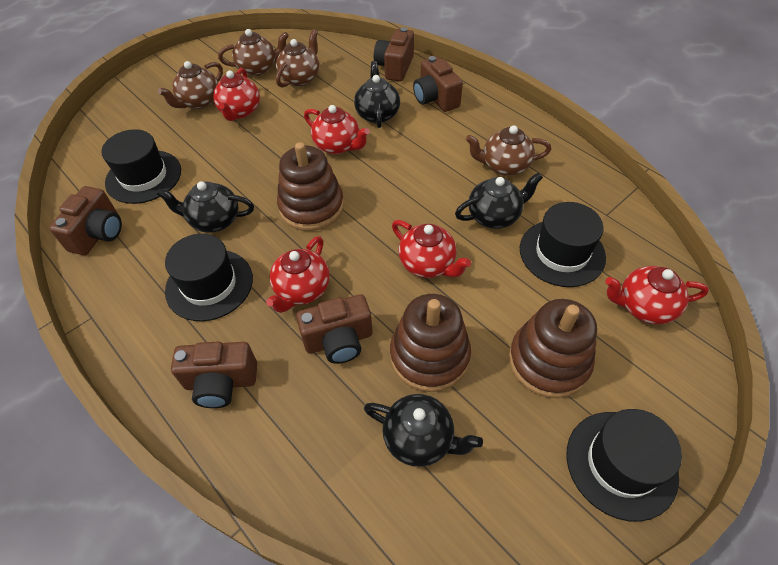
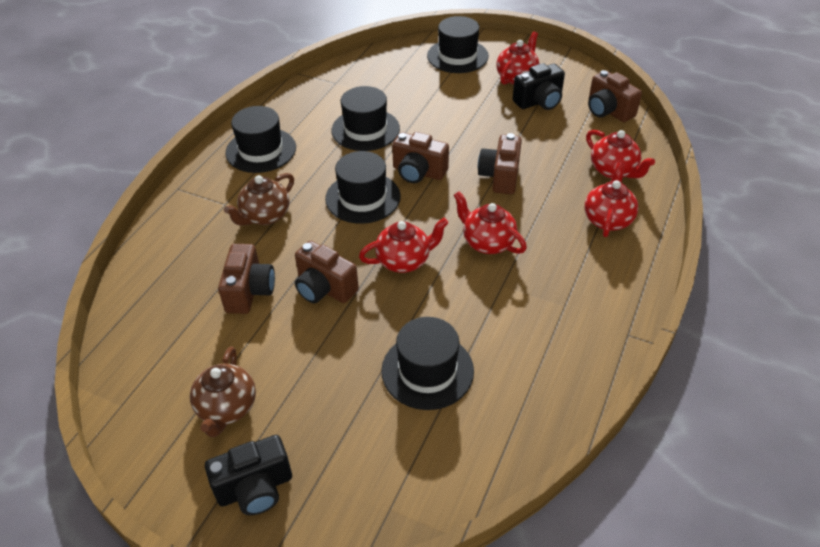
black camera: 0 -> 2
black hat: 4 -> 5
black teapot: 4 -> 0
brown stacking toy: 3 -> 0
brown teapot: 4 -> 2

